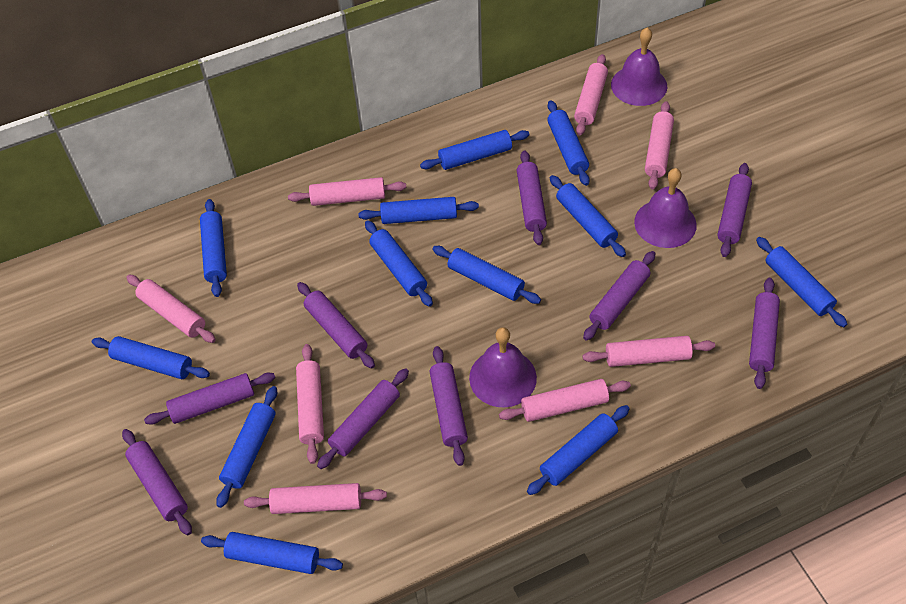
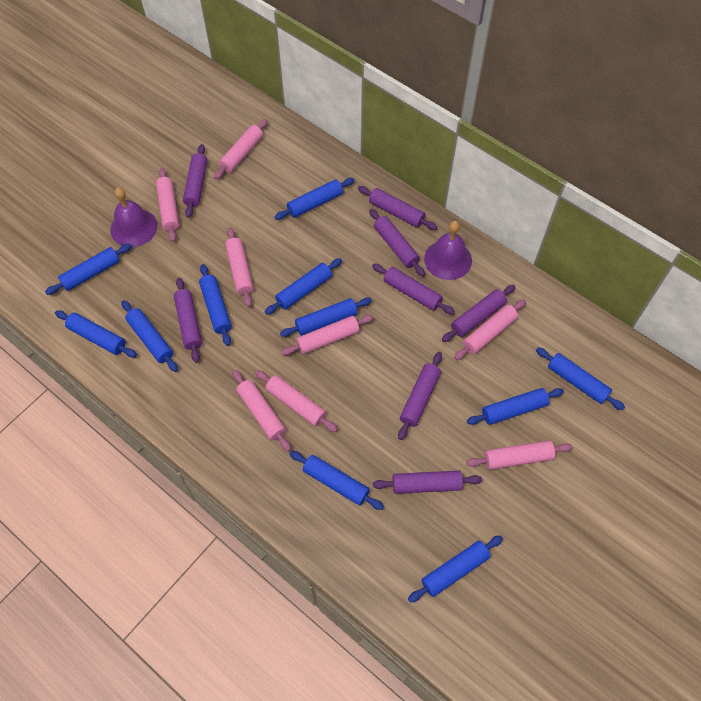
blue rolling pin: 12 -> 11
purple bell: 3 -> 2
purple rolling pin: 9 -> 8

